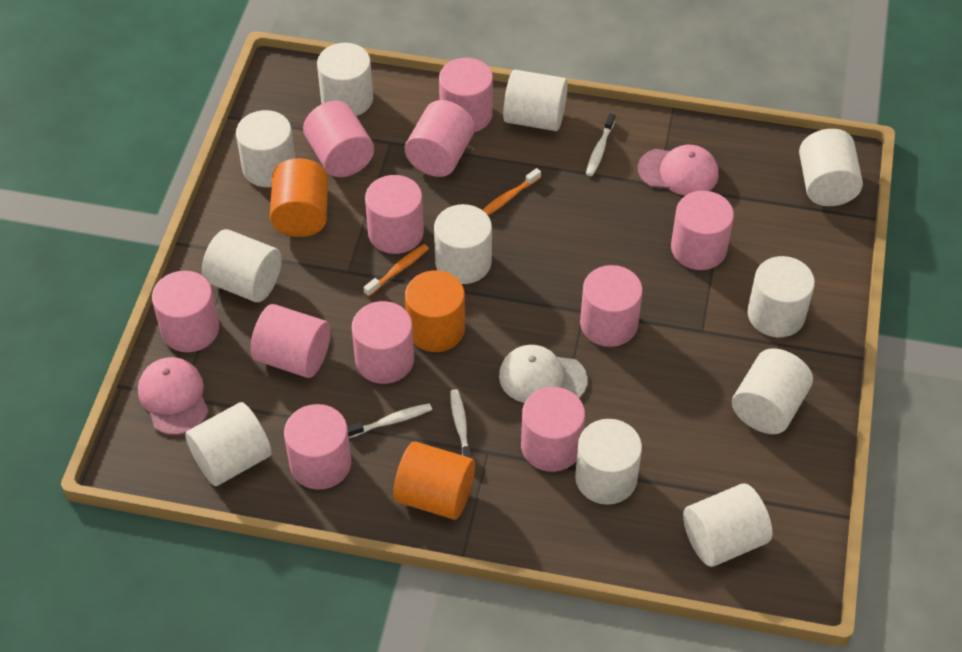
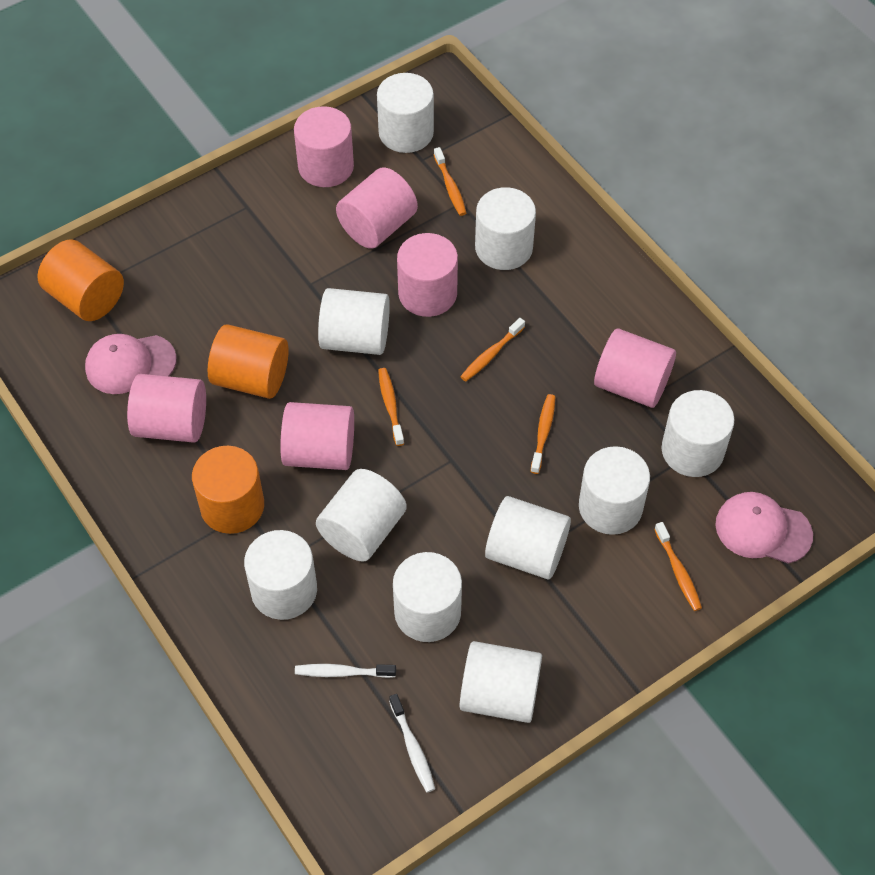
orange toothbrush: 2 -> 5
pink cylinder: 11 -> 6
white cap: 1 -> 0
white cylinder: 11 -> 10
white toothbrush: 3 -> 2

